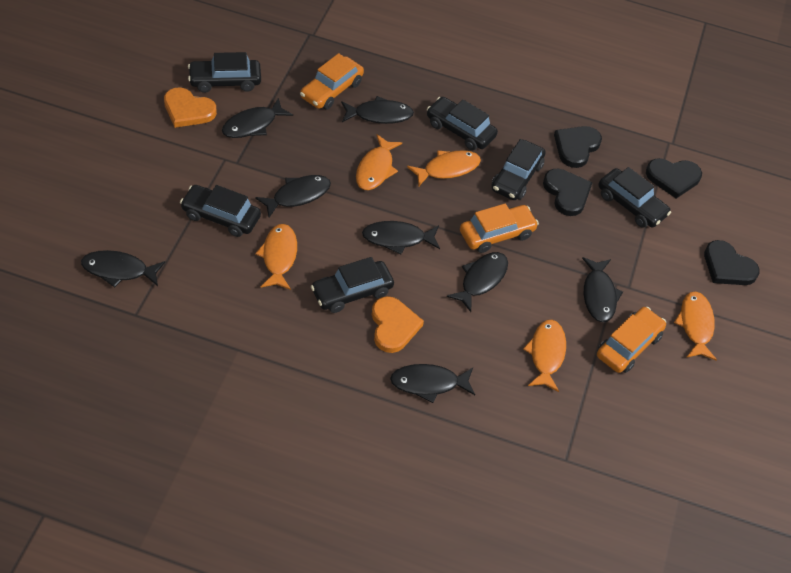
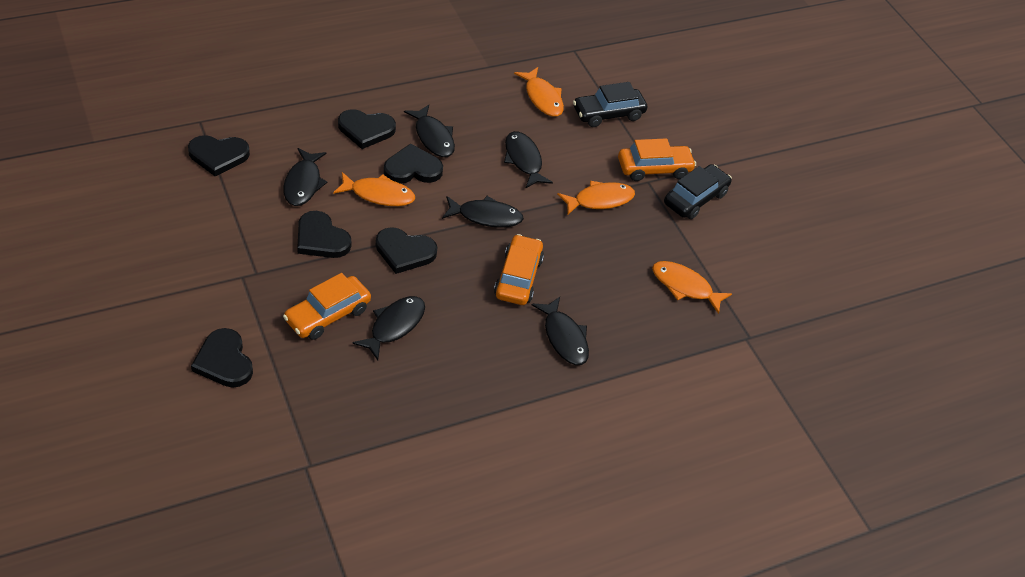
black car: 6 -> 2
black fish: 8 -> 6
black heart: 4 -> 6
orange fish: 5 -> 4
orange heart: 2 -> 0

